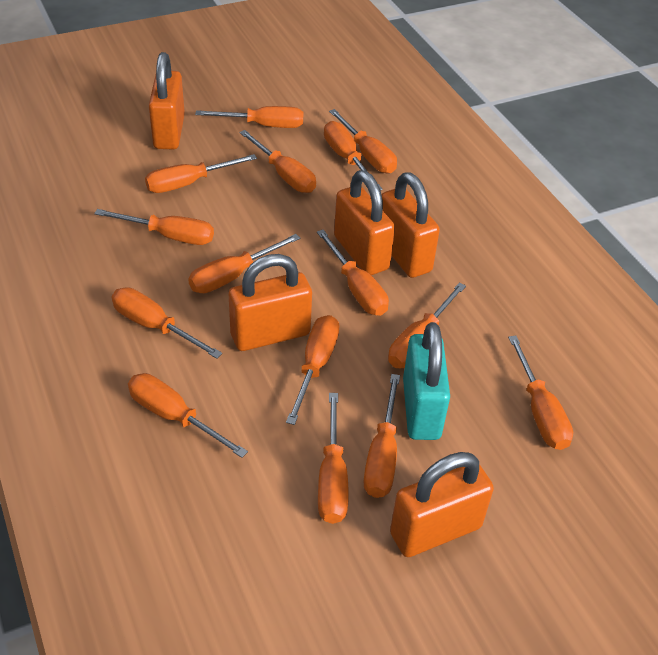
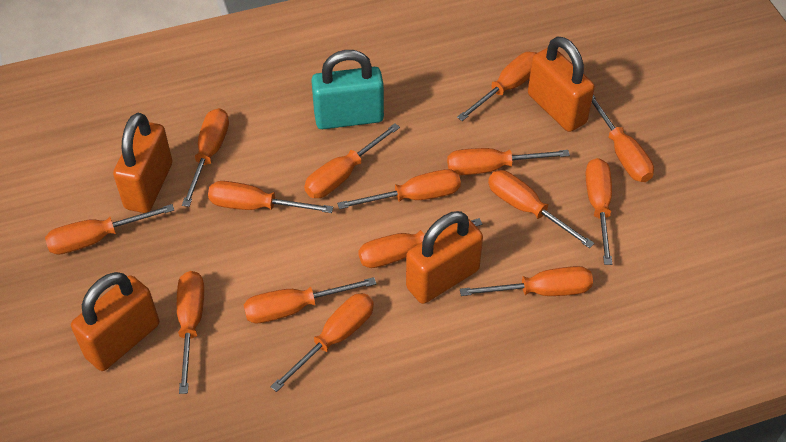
orange padlock: 5 -> 4

